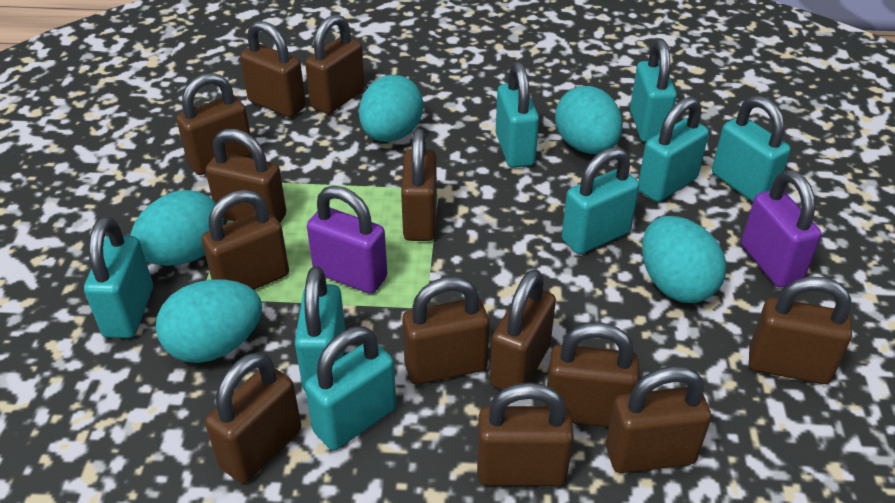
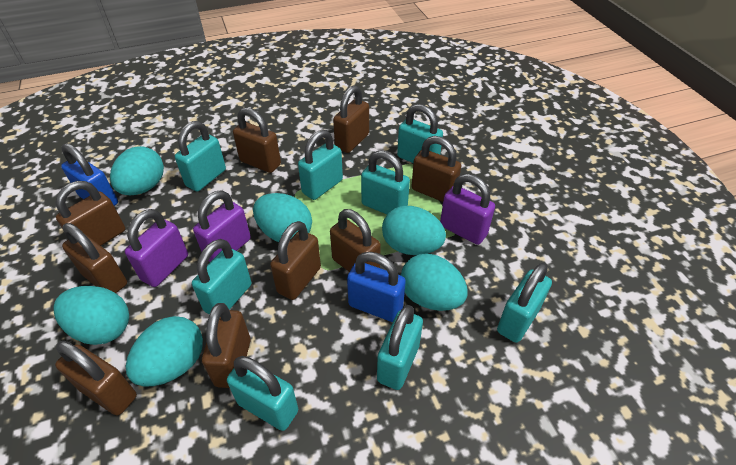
blue padlock: 0 -> 2
brown padlock: 13 -> 9
purple padlock: 2 -> 3
turquoise egg: 5 -> 6

